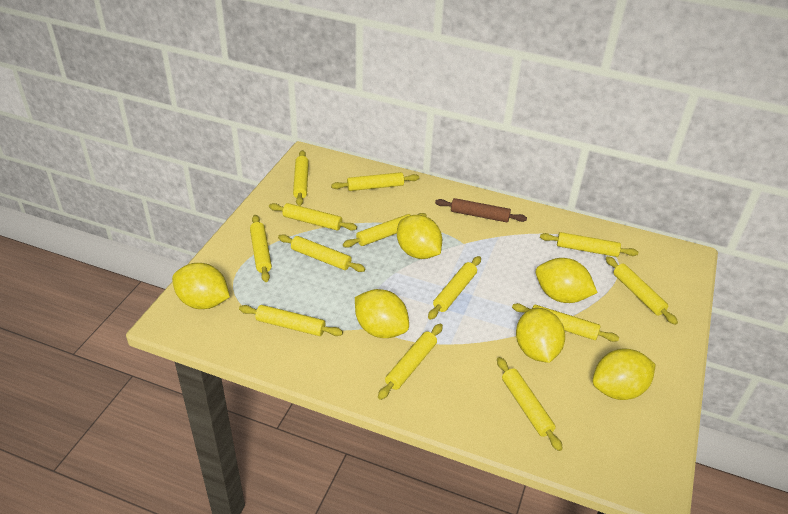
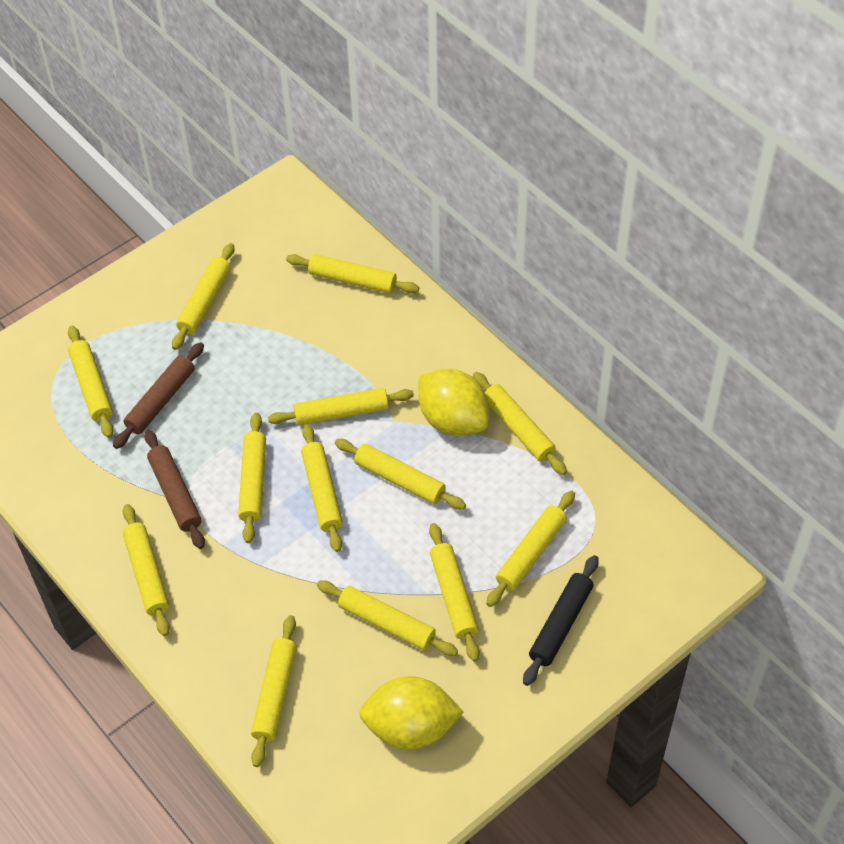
black rolling pin: 0 -> 1
brown rolling pin: 1 -> 2
yellow lemon: 6 -> 2

